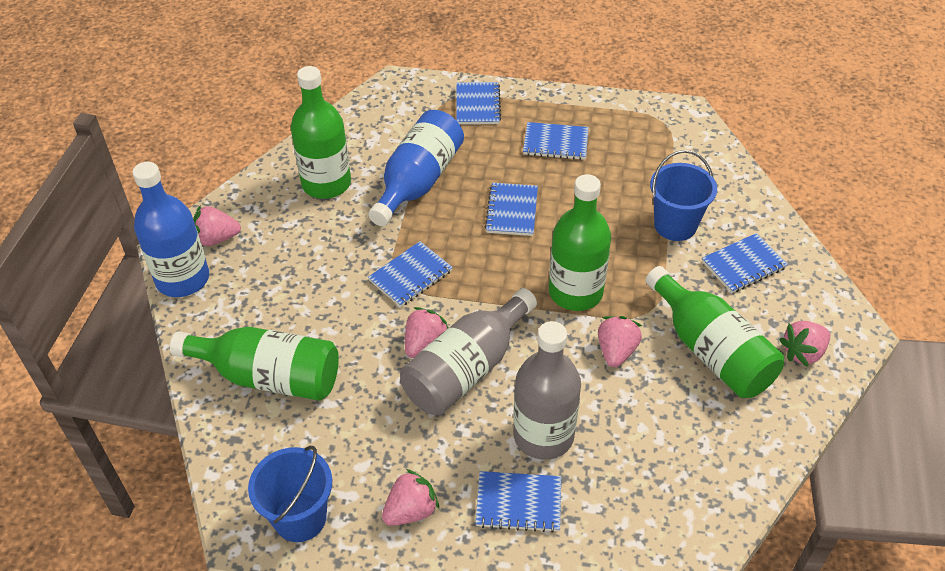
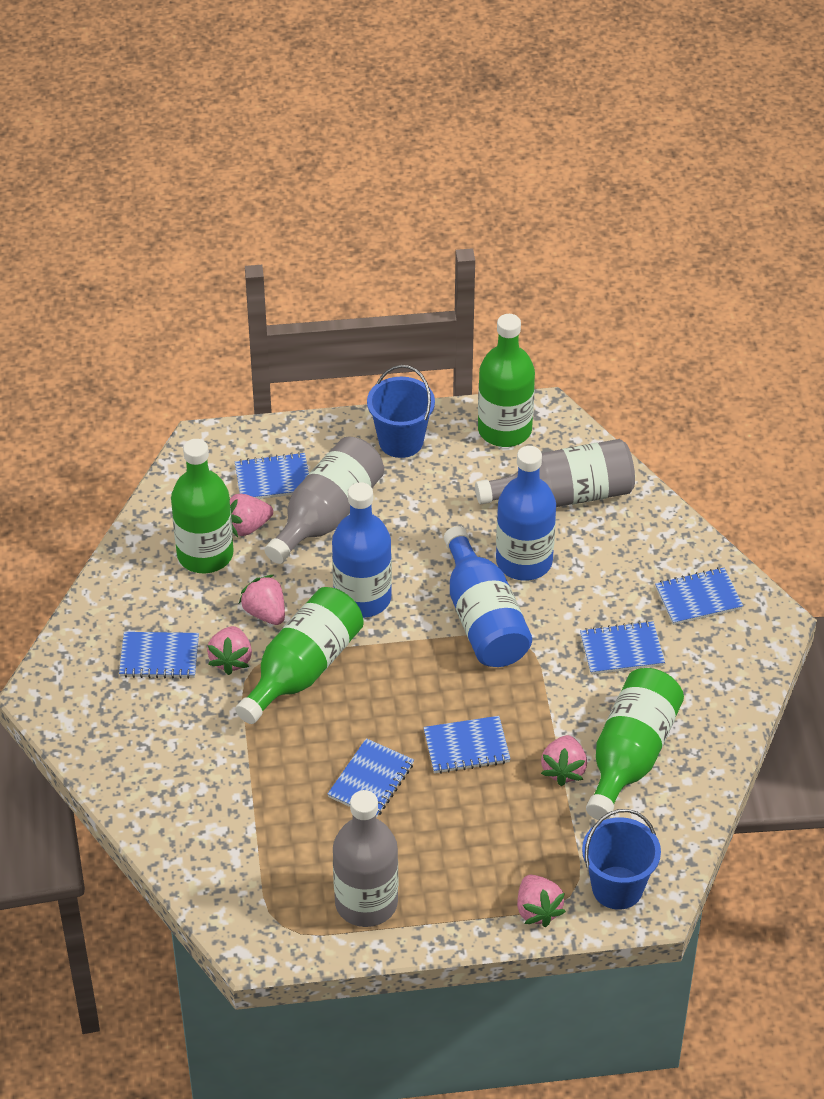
blue bottle: 2 -> 3
grey bottle: 2 -> 3

